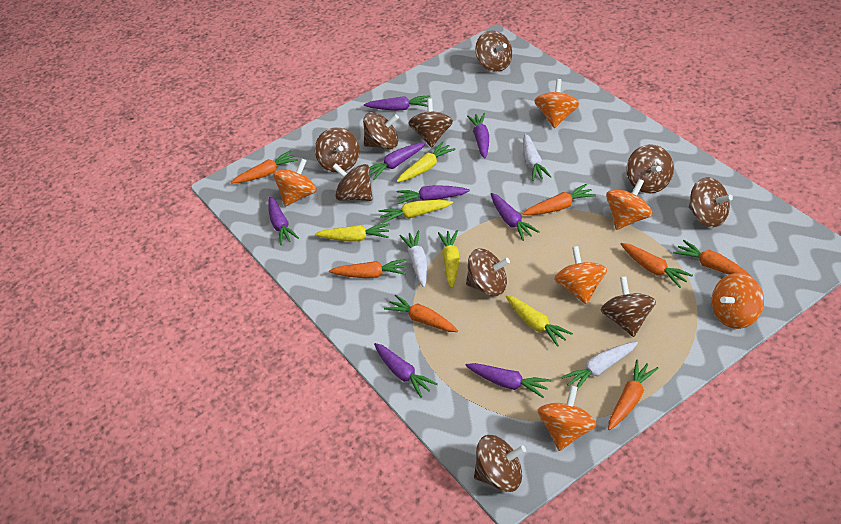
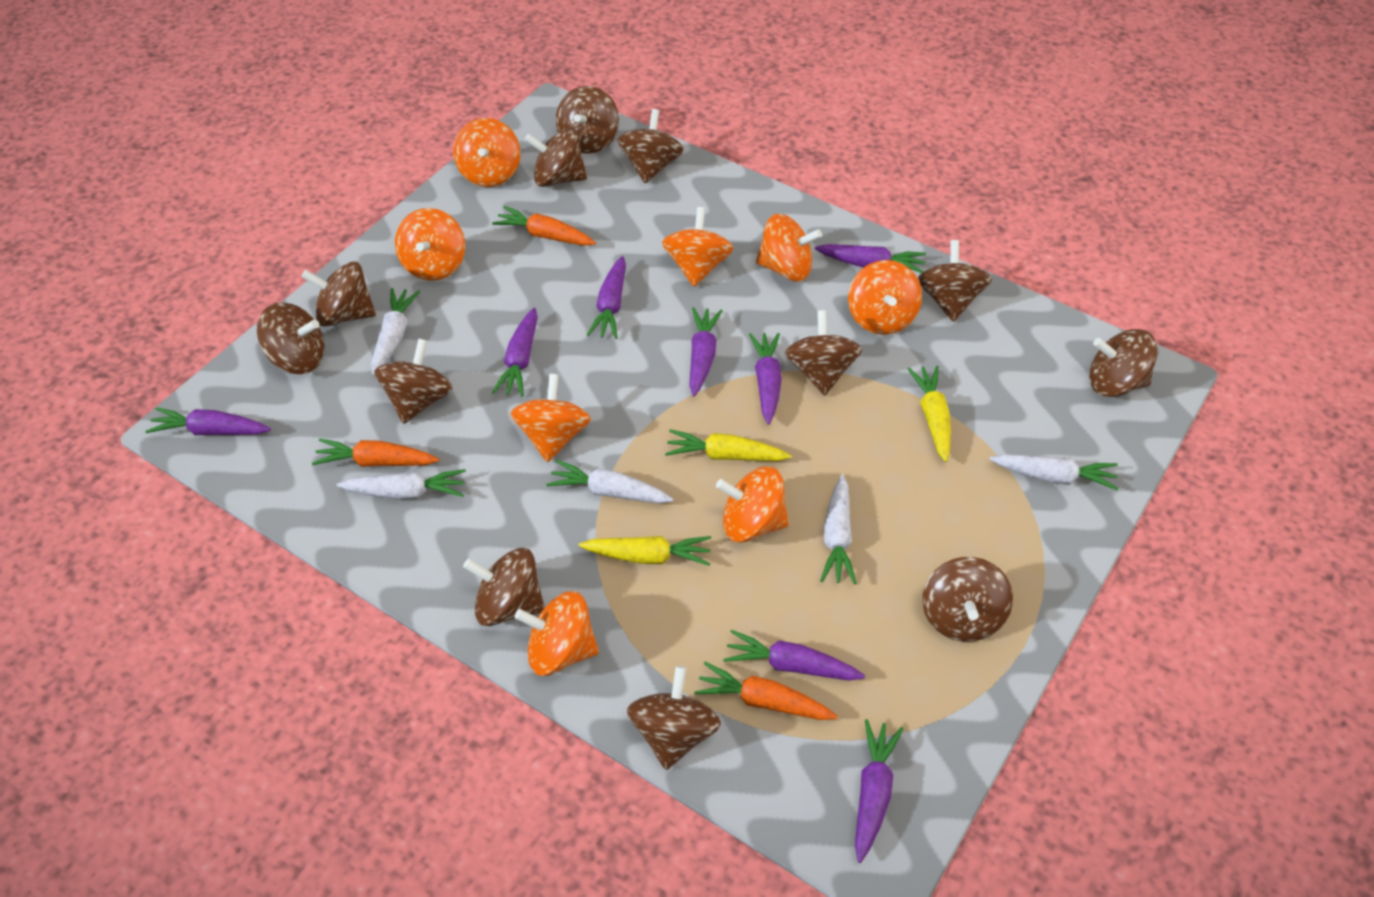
brown spinning top: 10 -> 12
orange carrot: 7 -> 3
orange spinning top: 6 -> 8
white carrot: 3 -> 5
yellow carrot: 5 -> 3

